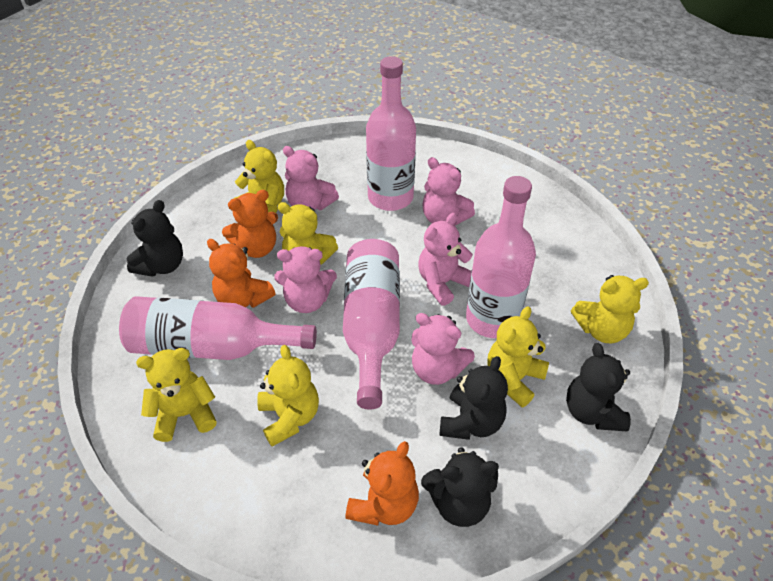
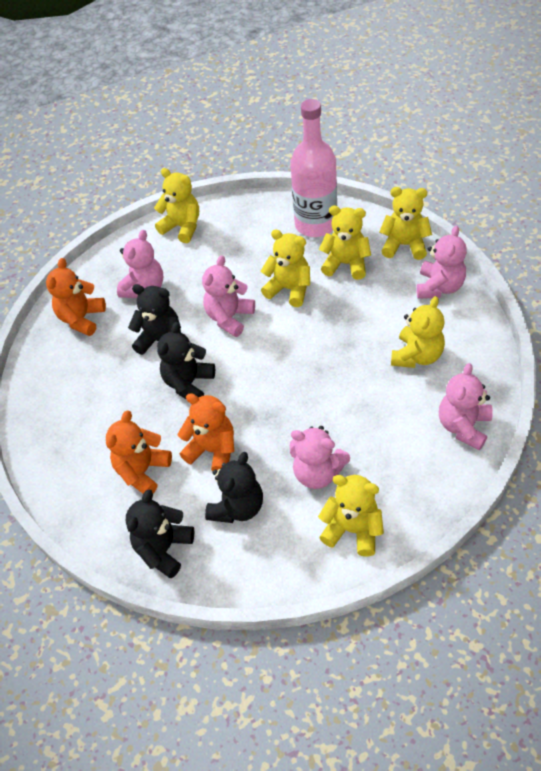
pink bottle: 4 -> 1

